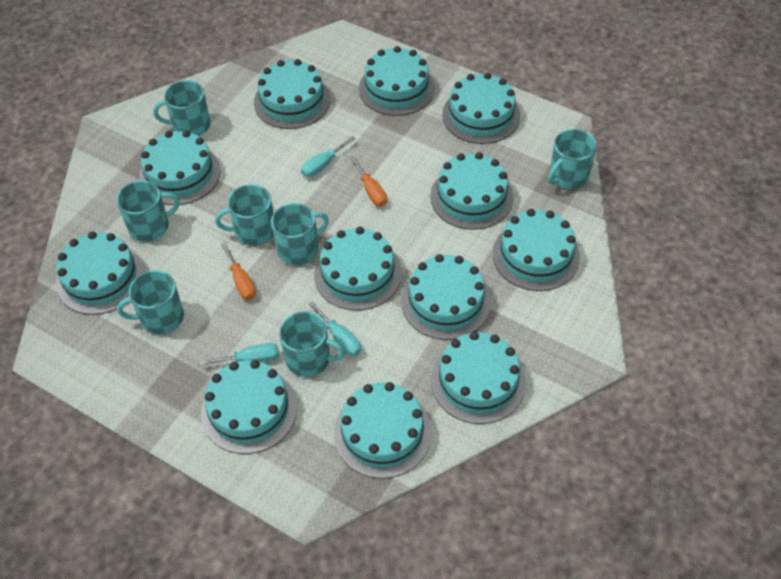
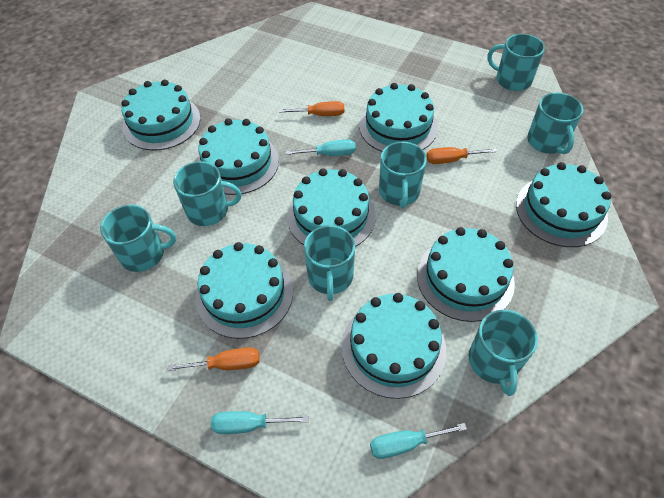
orange screwdriver: 2 -> 3
turquoise cake: 12 -> 8

